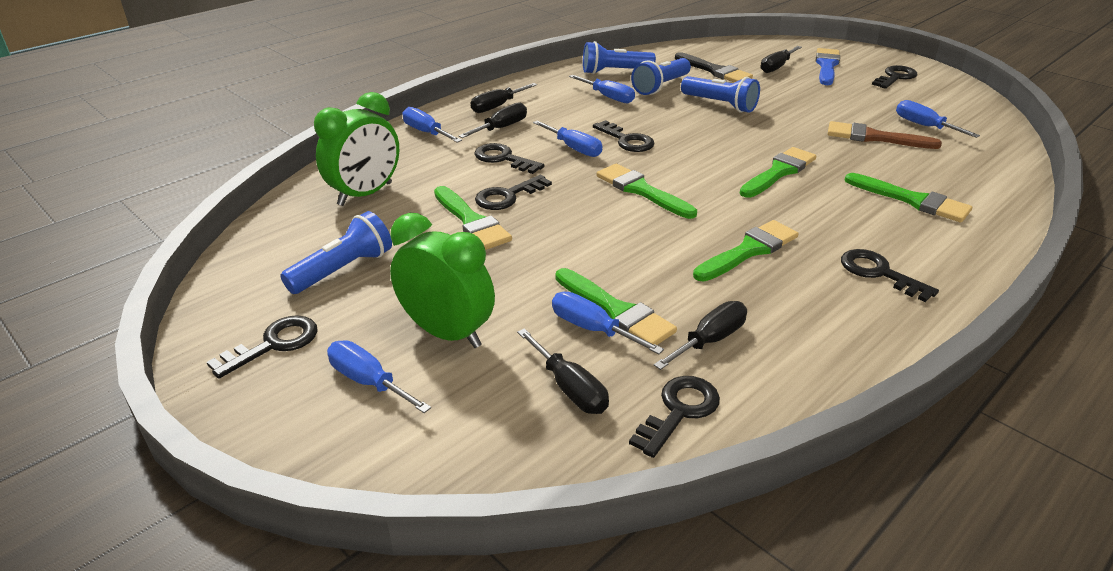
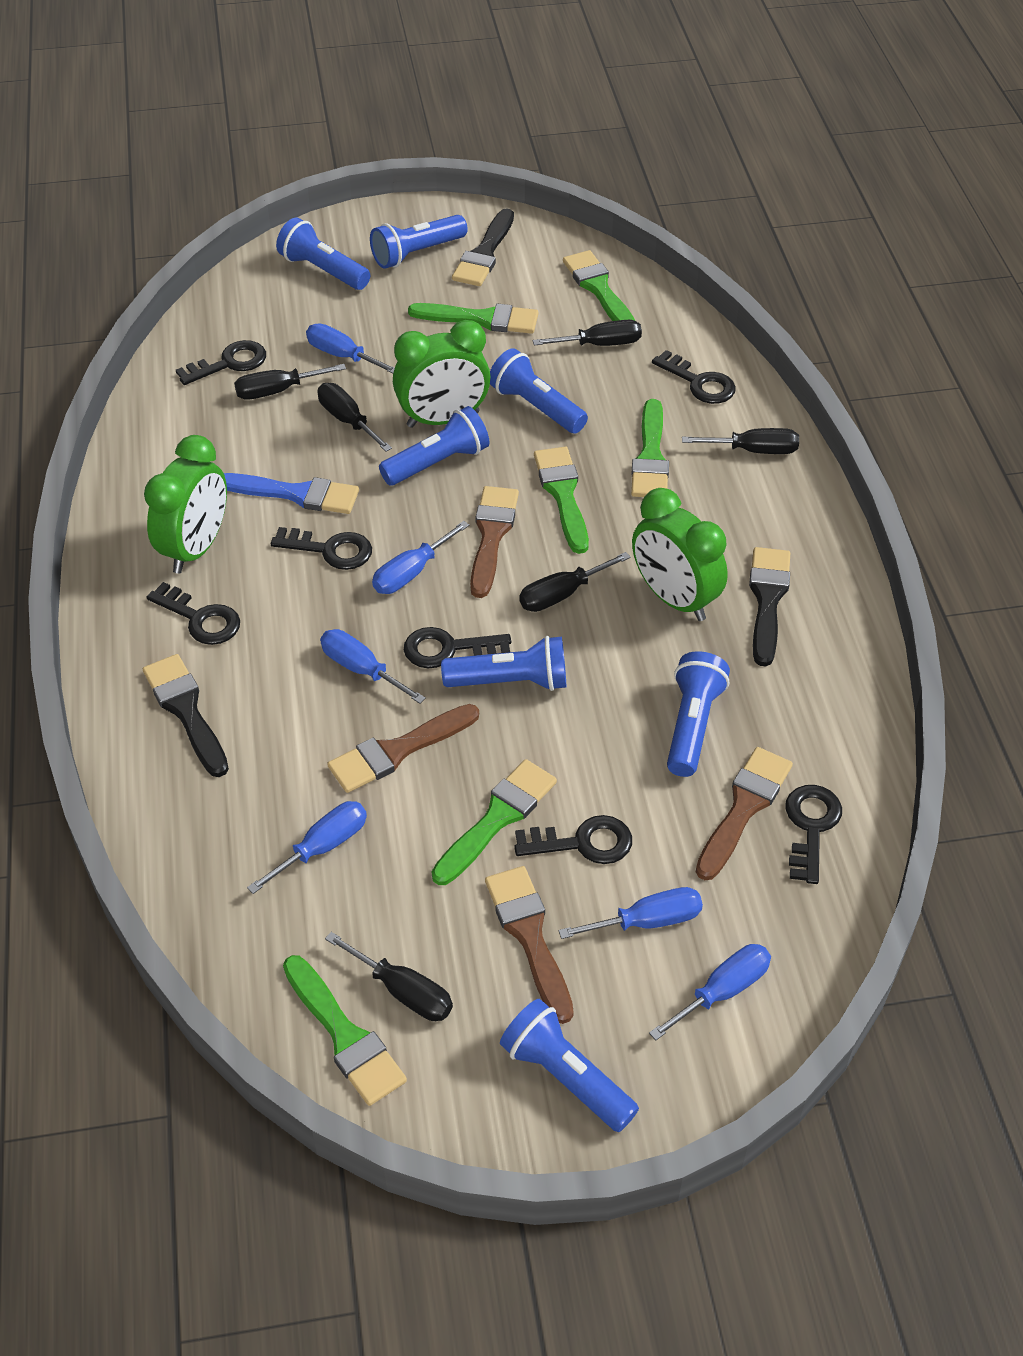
black brush: 1 -> 3
black screwdriver: 5 -> 6
blue flashlight: 4 -> 7
brown brush: 1 -> 4
green clock: 2 -> 3

